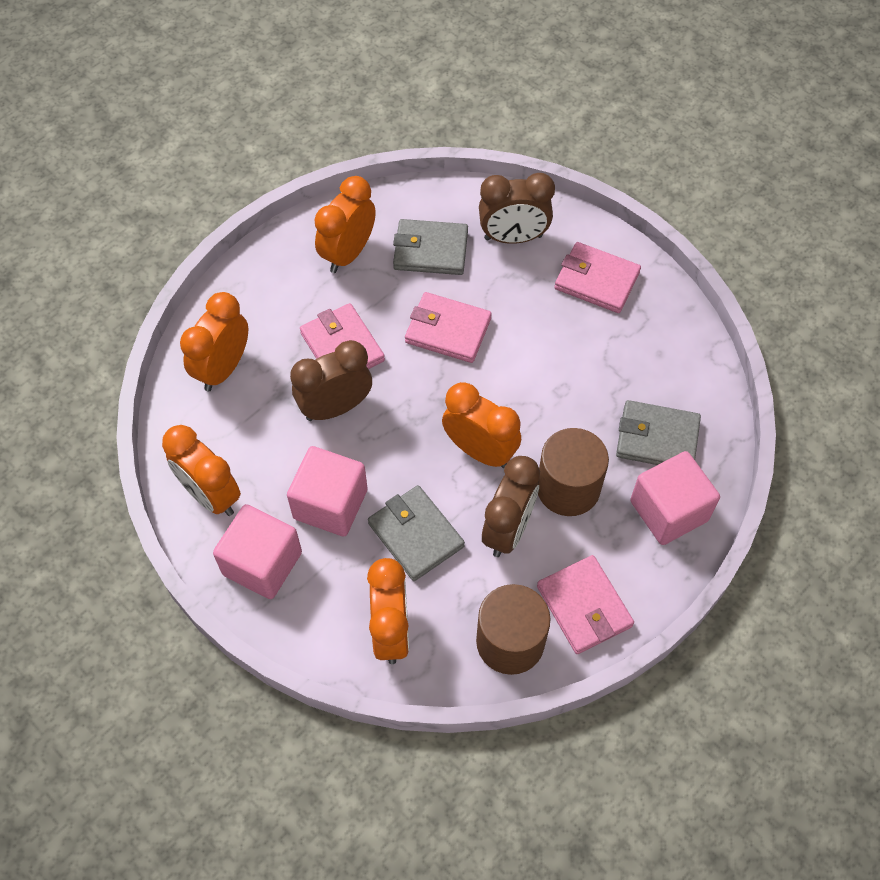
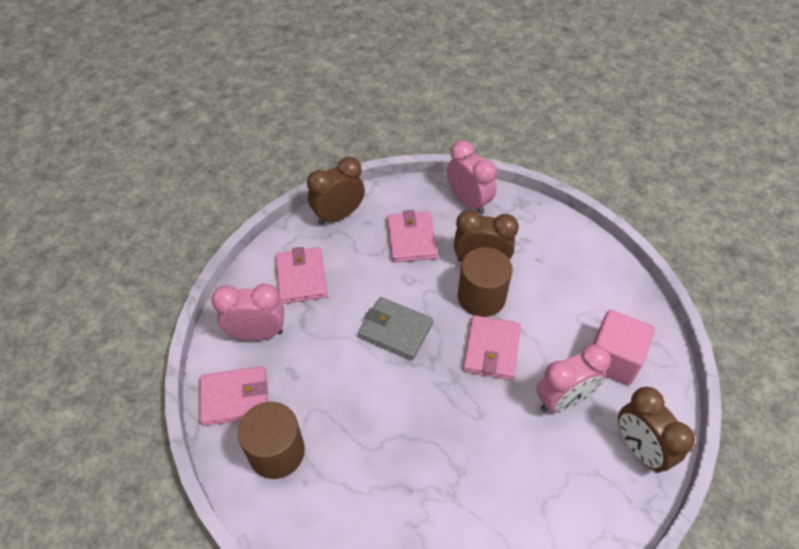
grey wallet: 3 -> 1
orange clock: 5 -> 0
pink clock: 0 -> 3
pink cube: 3 -> 1

